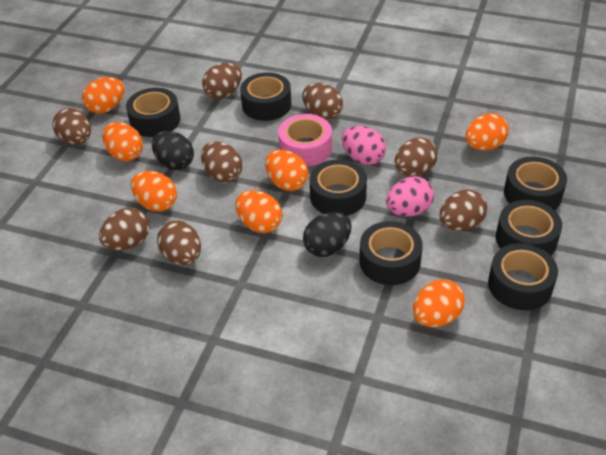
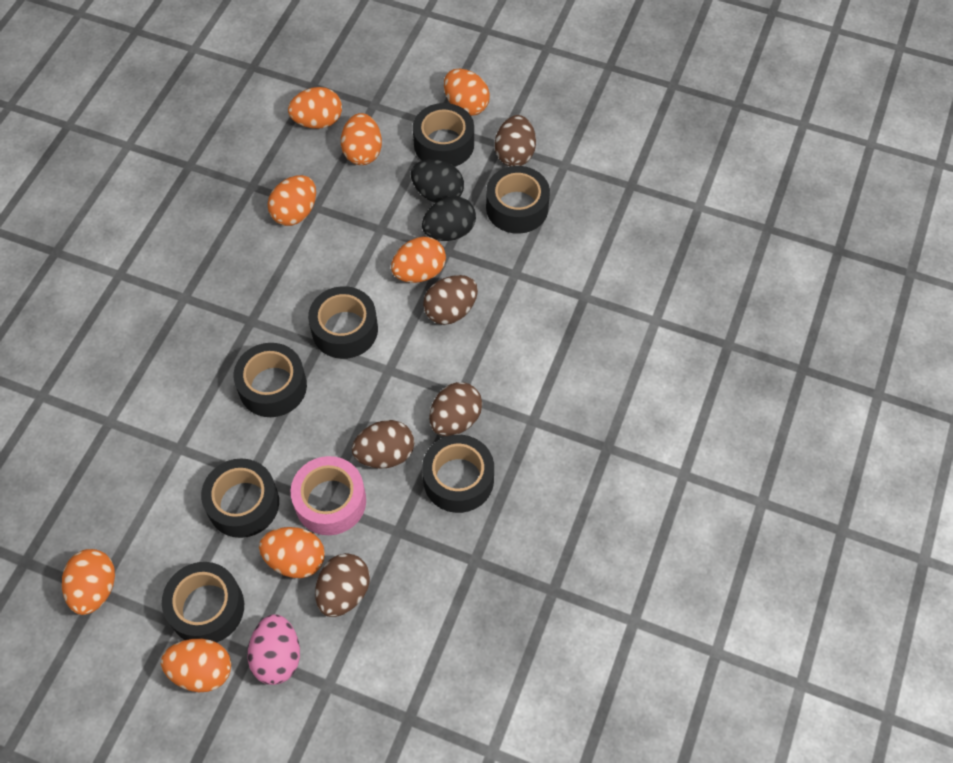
brown egg: 8 -> 5
orange egg: 7 -> 8
pink egg: 2 -> 1

